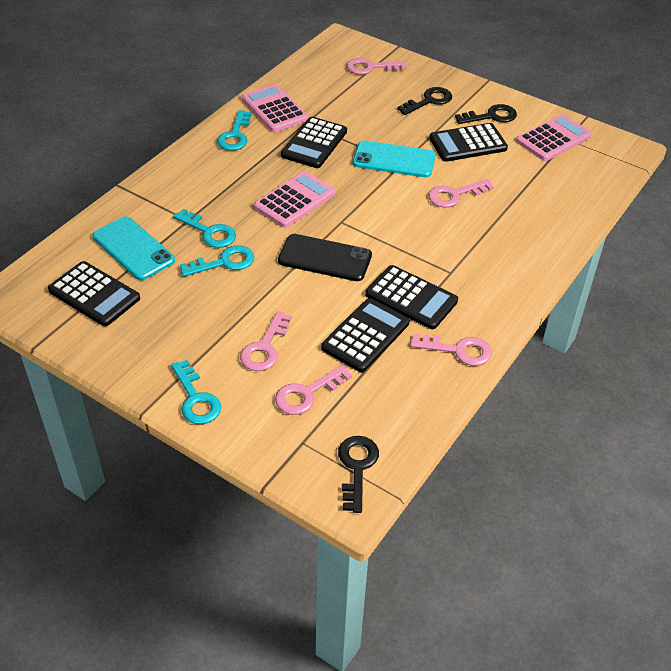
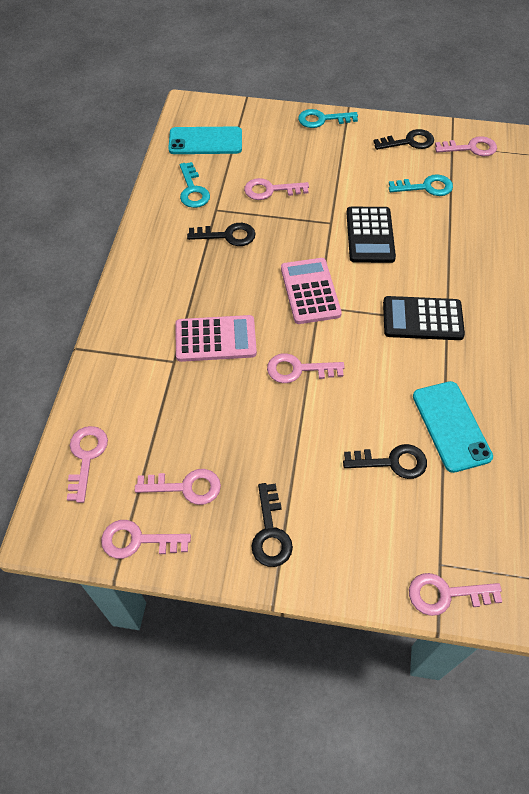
black calculator: 5 -> 2
black key: 3 -> 4
black phone: 1 -> 0
pink calculator: 3 -> 2
pink key: 5 -> 7
turquoise key: 4 -> 3

